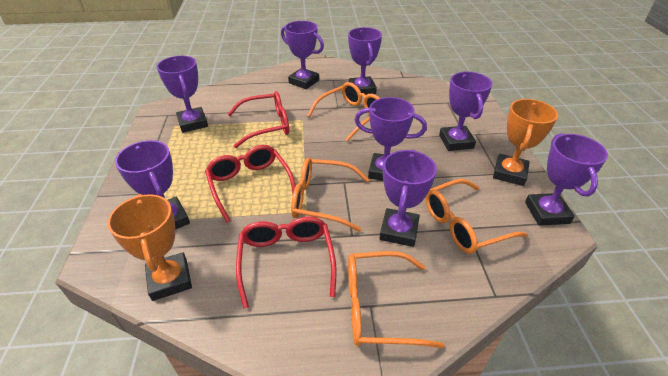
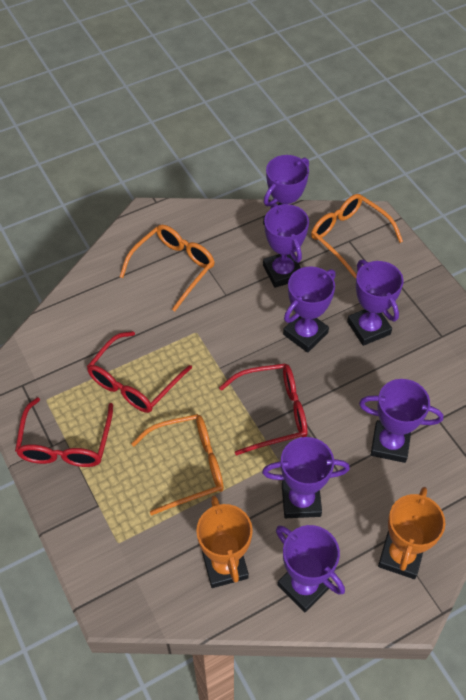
orange glasses: 4 -> 3
purple trophy: 8 -> 7

